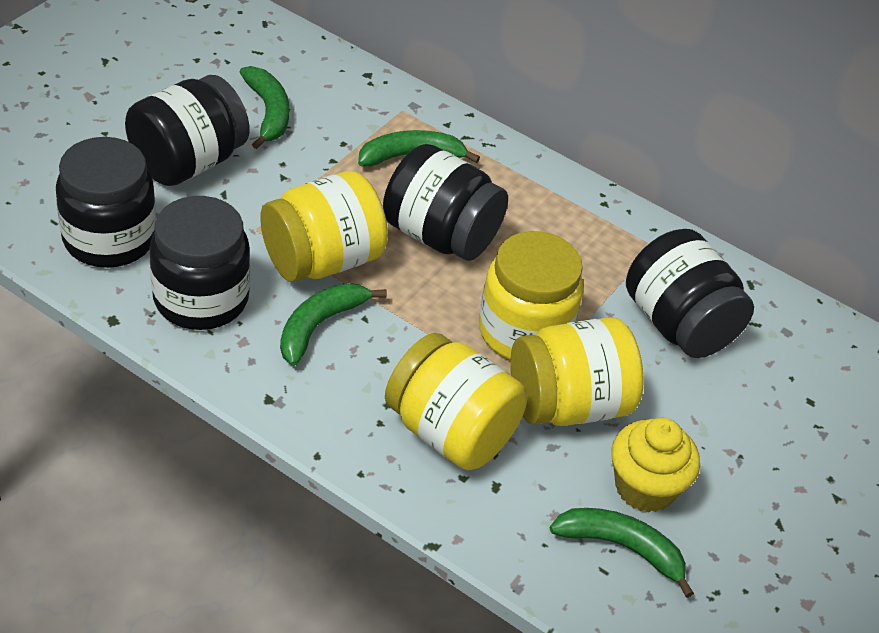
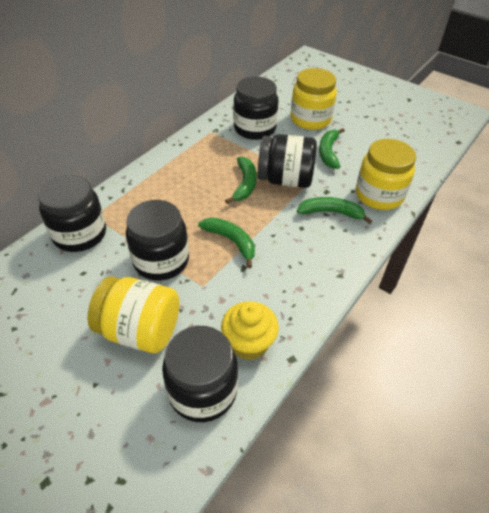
yellow jar: 4 -> 3

